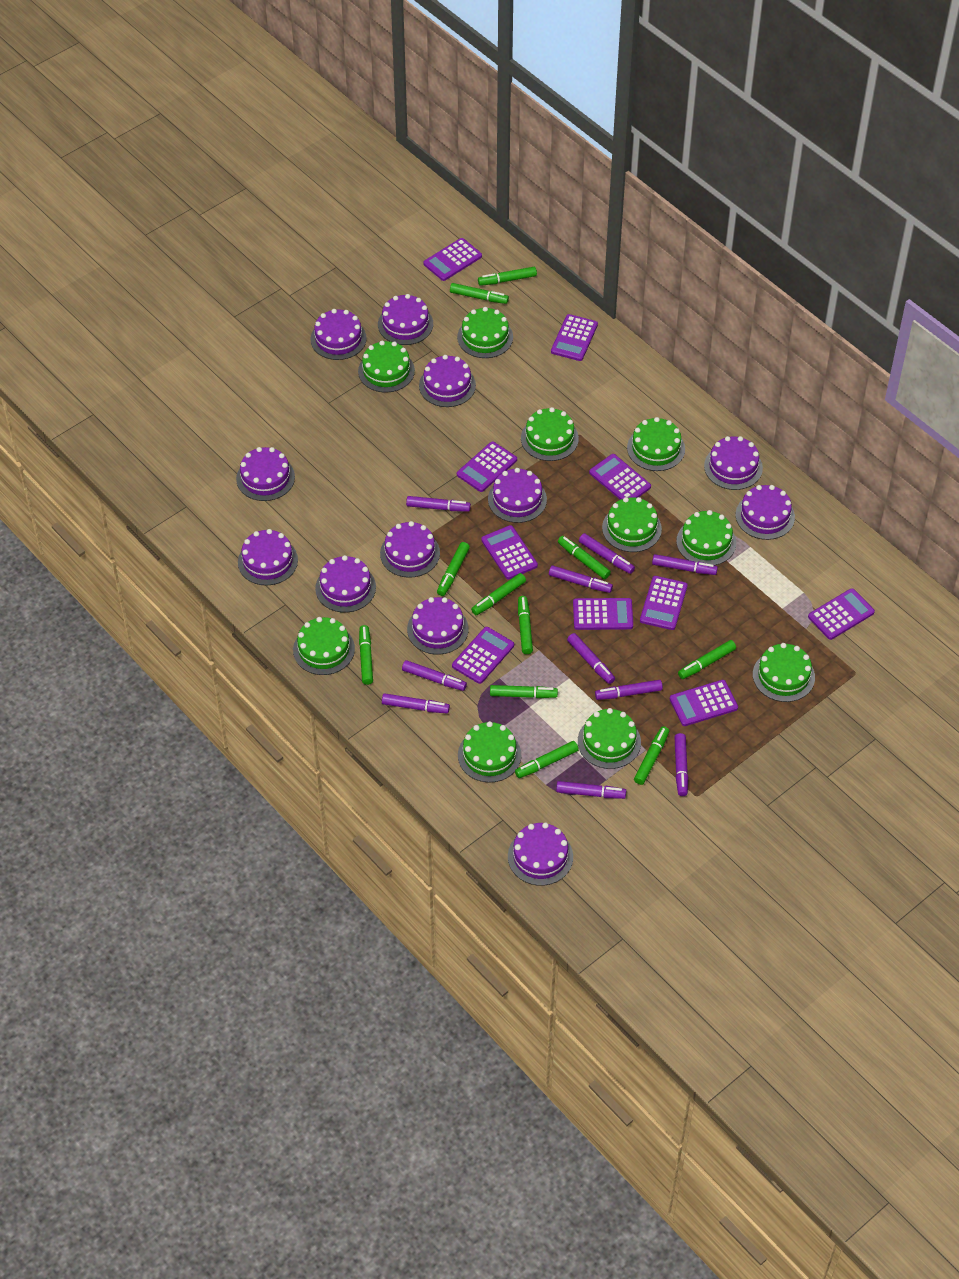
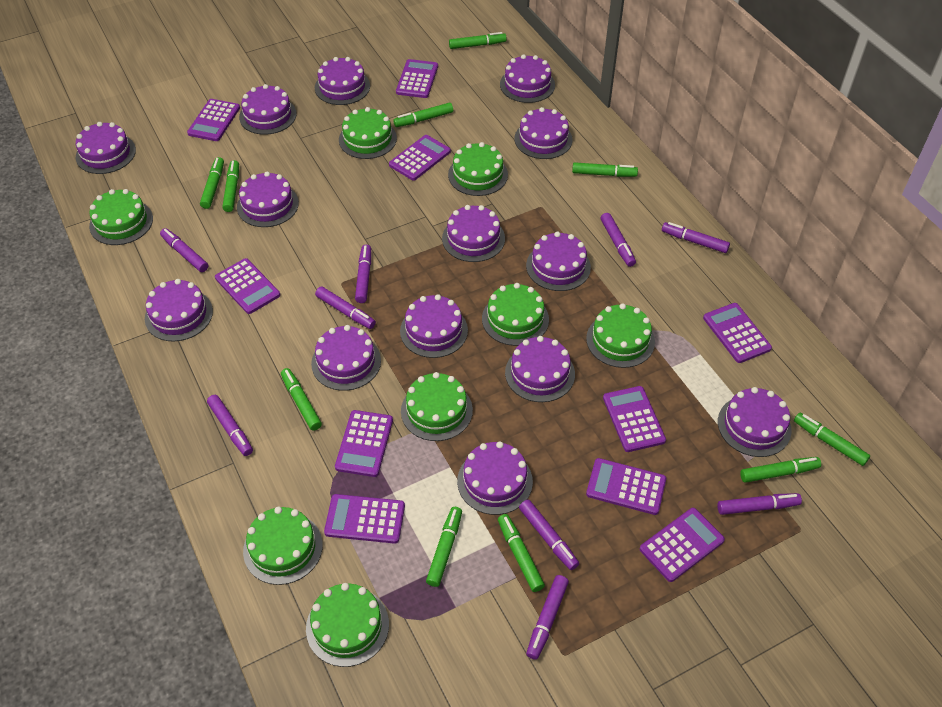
green cake: 10 -> 8
green marker: 11 -> 10
purple cake: 12 -> 14
purple marker: 10 -> 9

